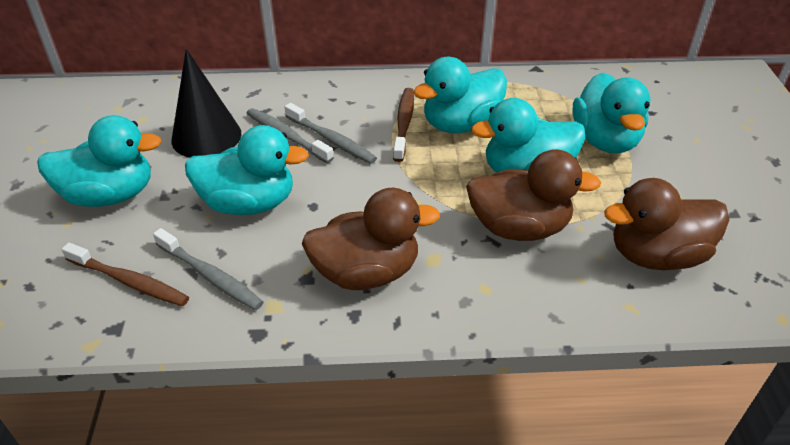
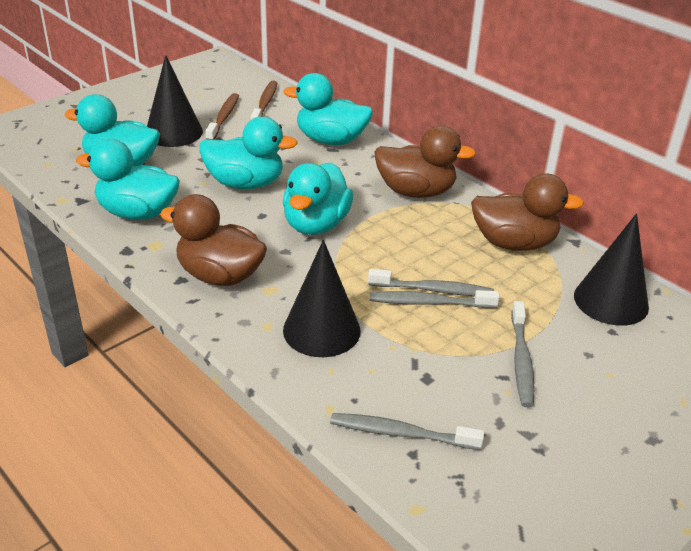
black cone: 1 -> 3
grey toothbrush: 3 -> 4

